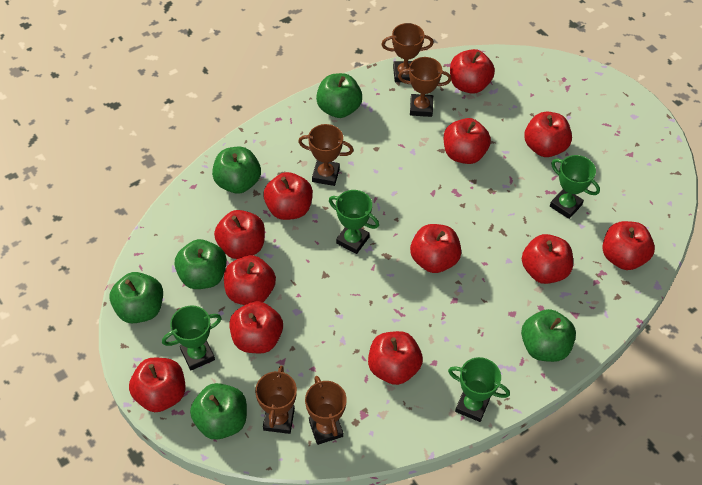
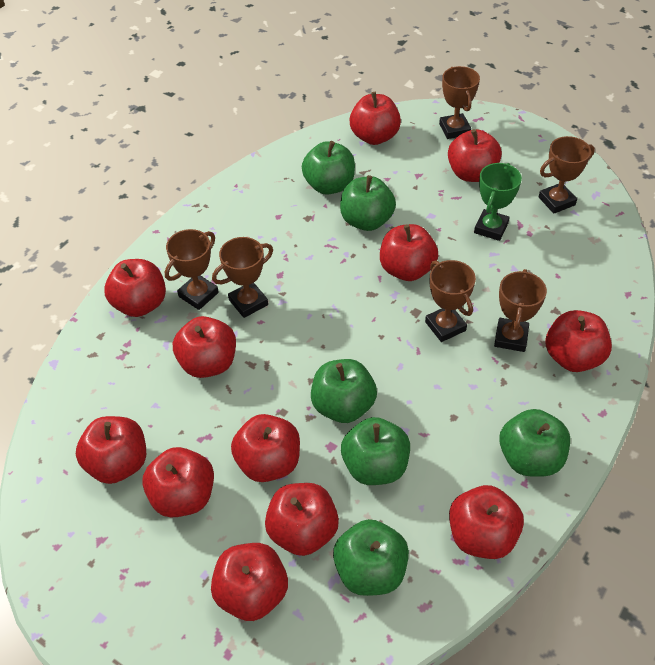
brown trophy: 5 -> 6
green trophy: 4 -> 1

